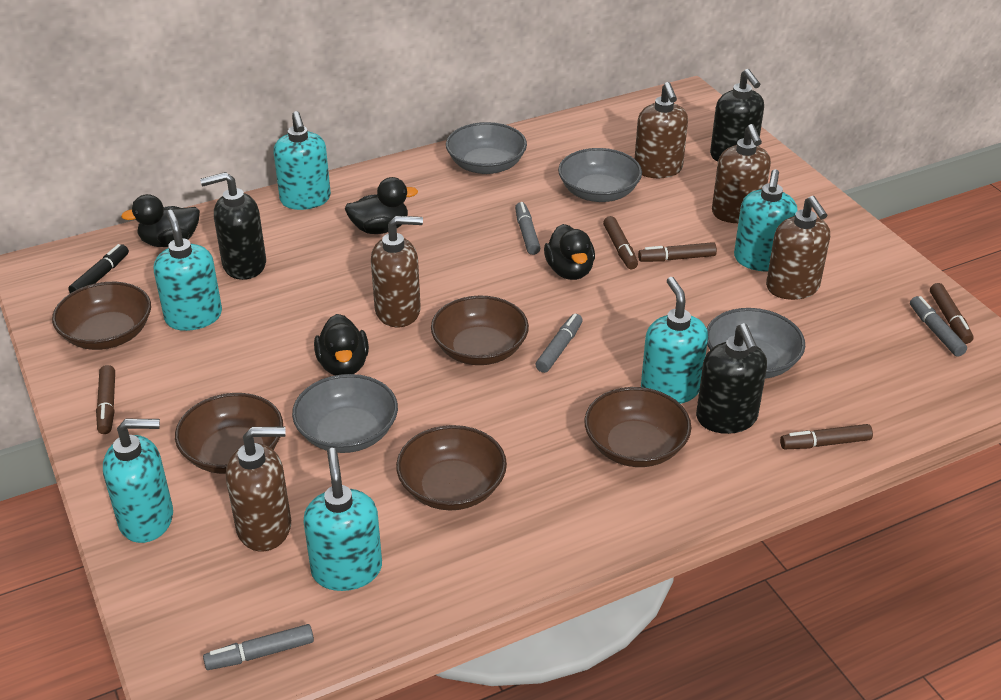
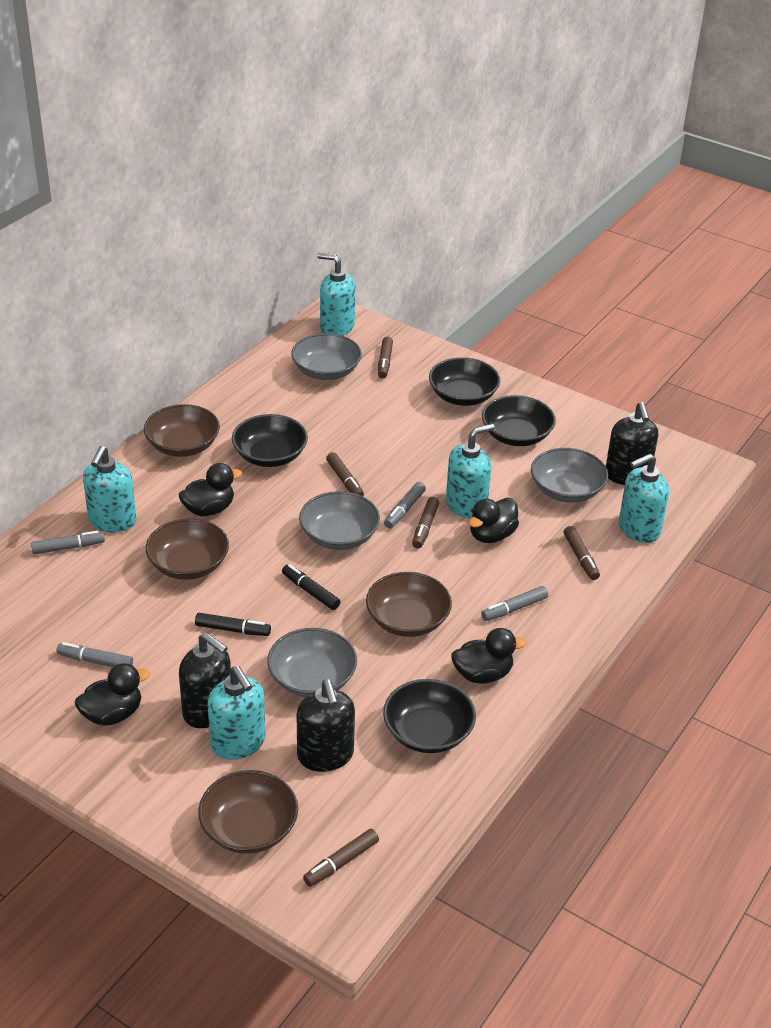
black bowl: 0 -> 4
black marker: 1 -> 2
brown bowl: 5 -> 4
brown soap dispenser: 5 -> 0
turquoise soap dispenser: 6 -> 5

